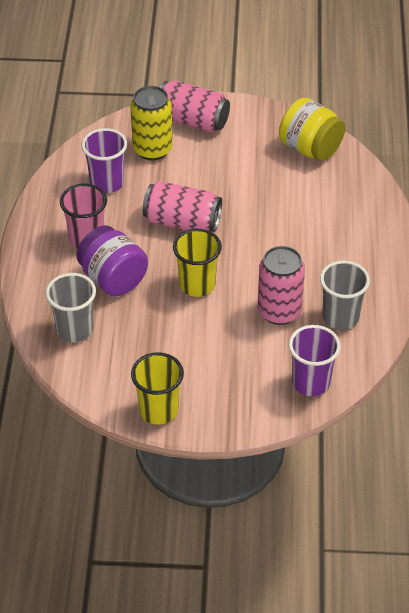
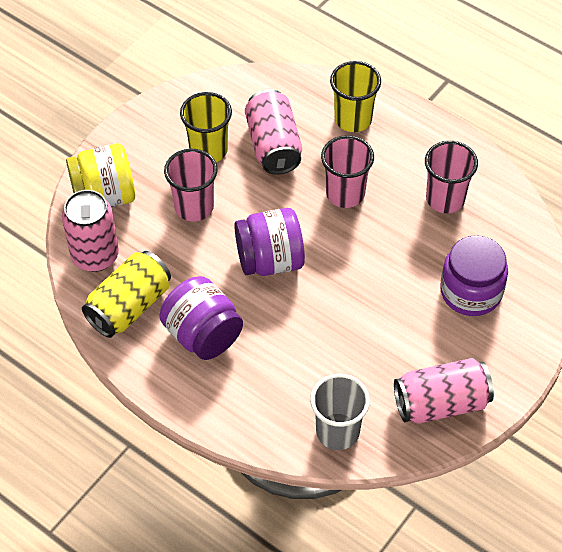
grey cup: 2 -> 1
pink cup: 1 -> 3
purple cup: 2 -> 0
purple jar: 1 -> 3

